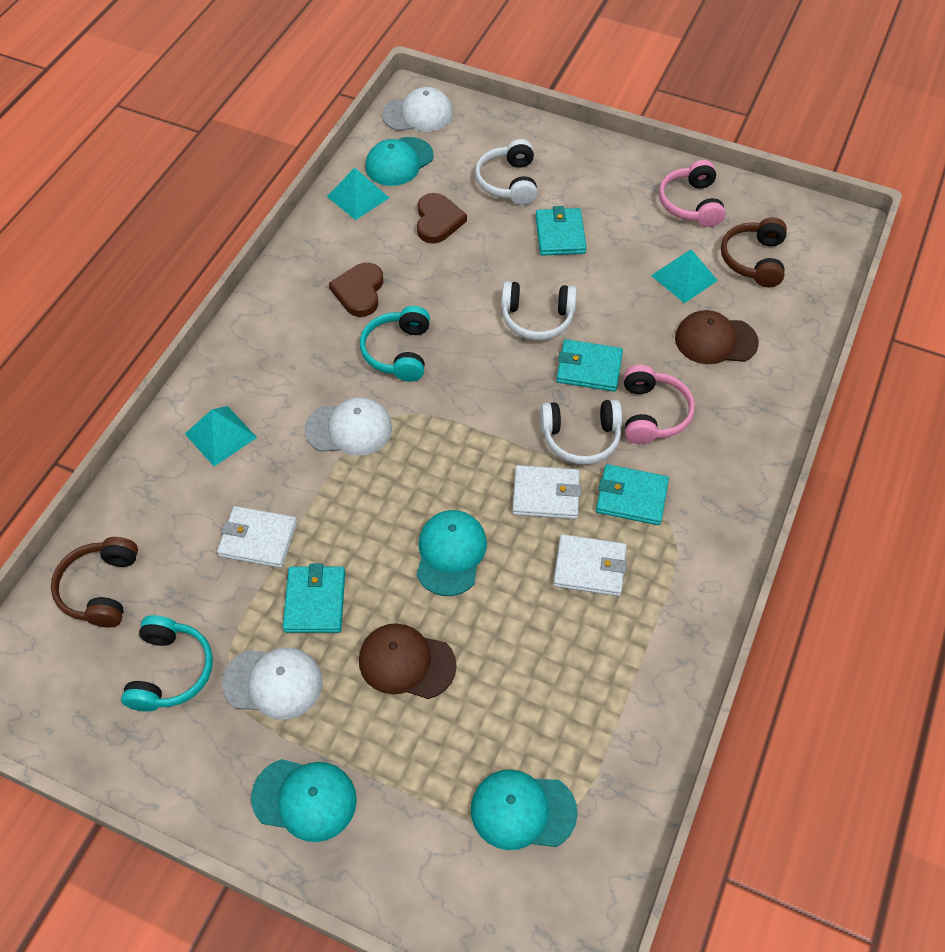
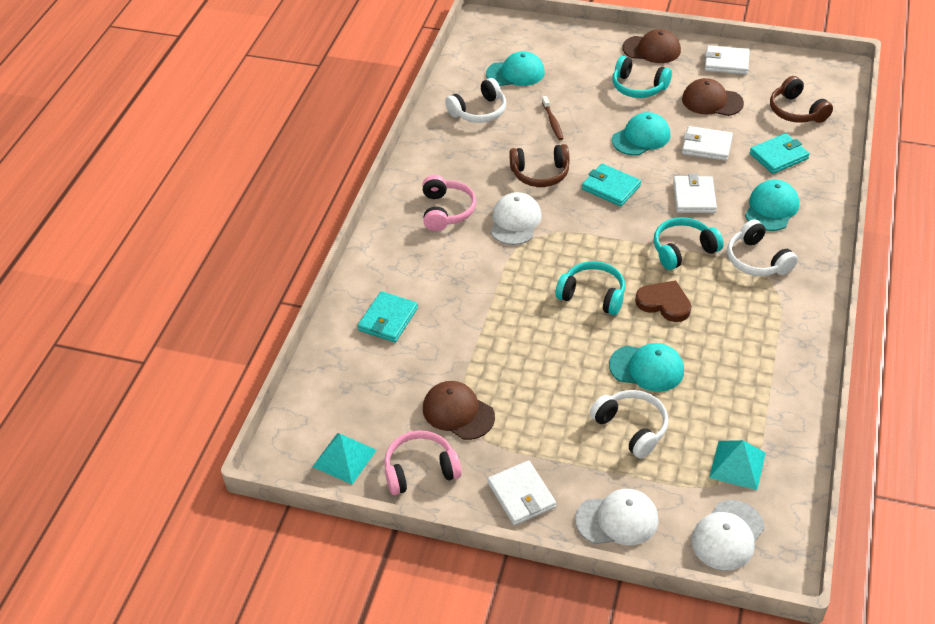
brown cap: 2 -> 3
brown heart: 2 -> 1
brown toothbrush: 0 -> 1
turquoise headphones: 2 -> 3
turquoise pyramid: 3 -> 2
turquoise wallet: 4 -> 3
white wallet: 3 -> 4

